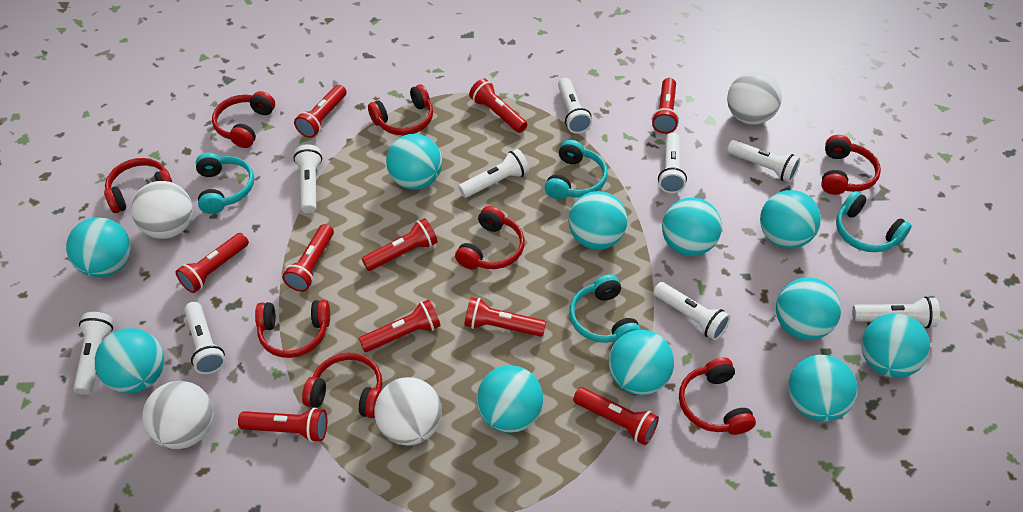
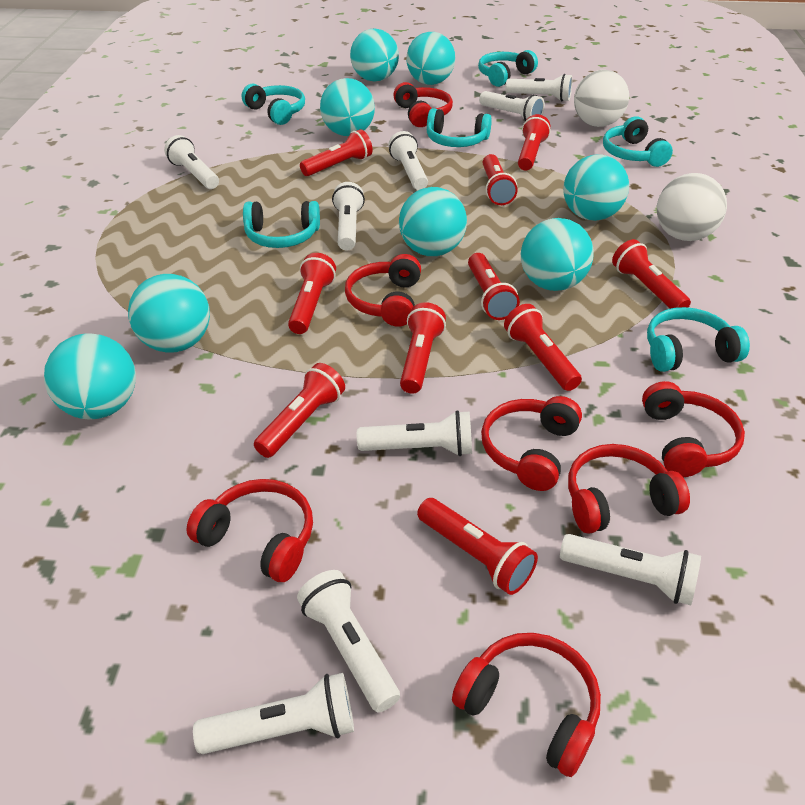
red headphones: 8 -> 7
turquoise ball: 11 -> 8
turquoise headphones: 4 -> 6
white ball: 4 -> 2

